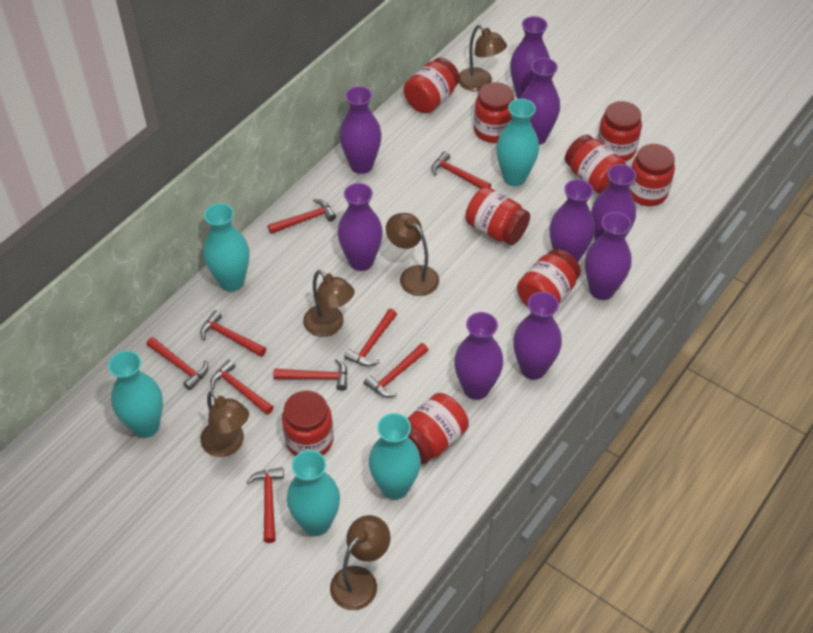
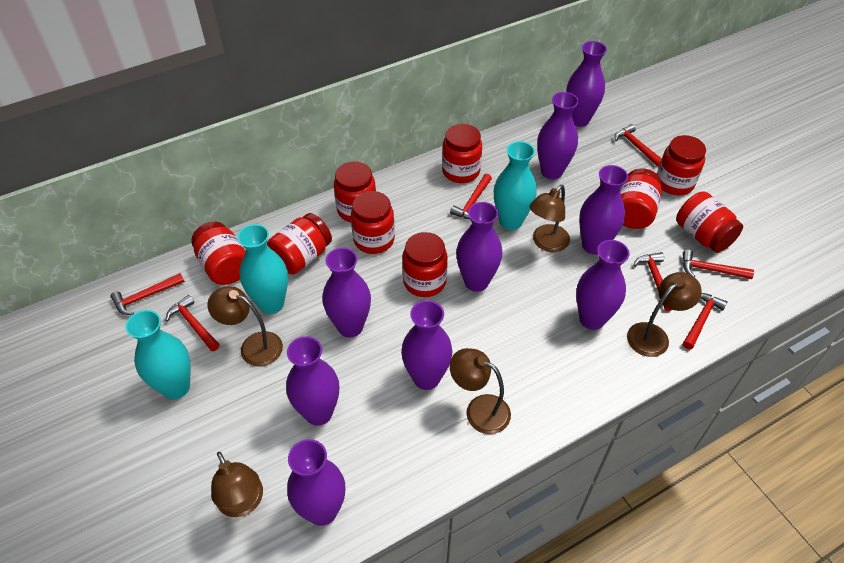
red hammer: 9 -> 7
turquoise vase: 5 -> 3

